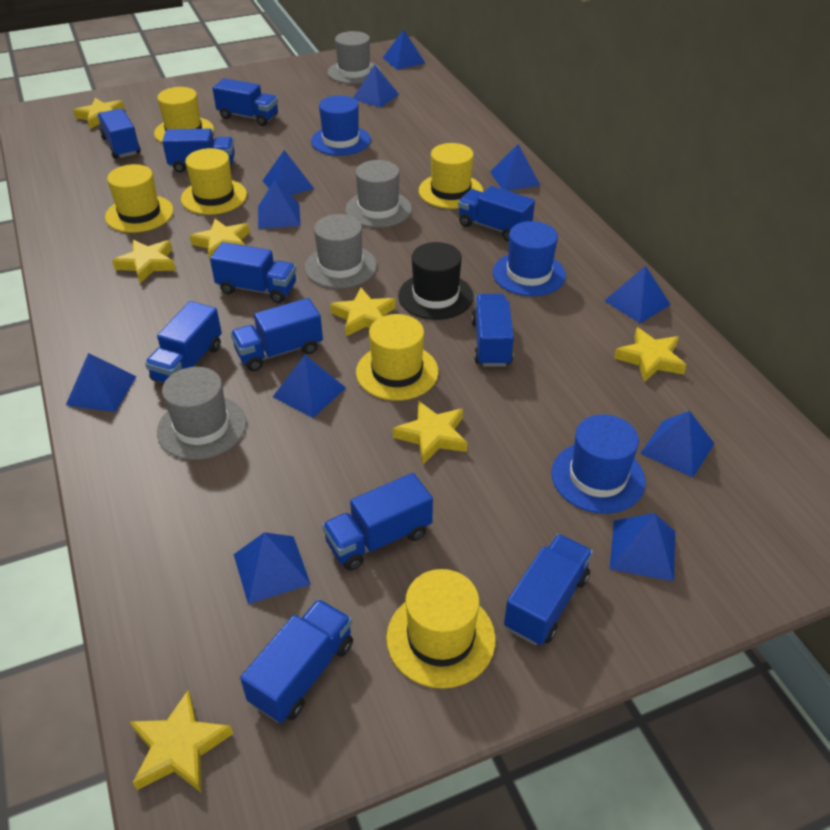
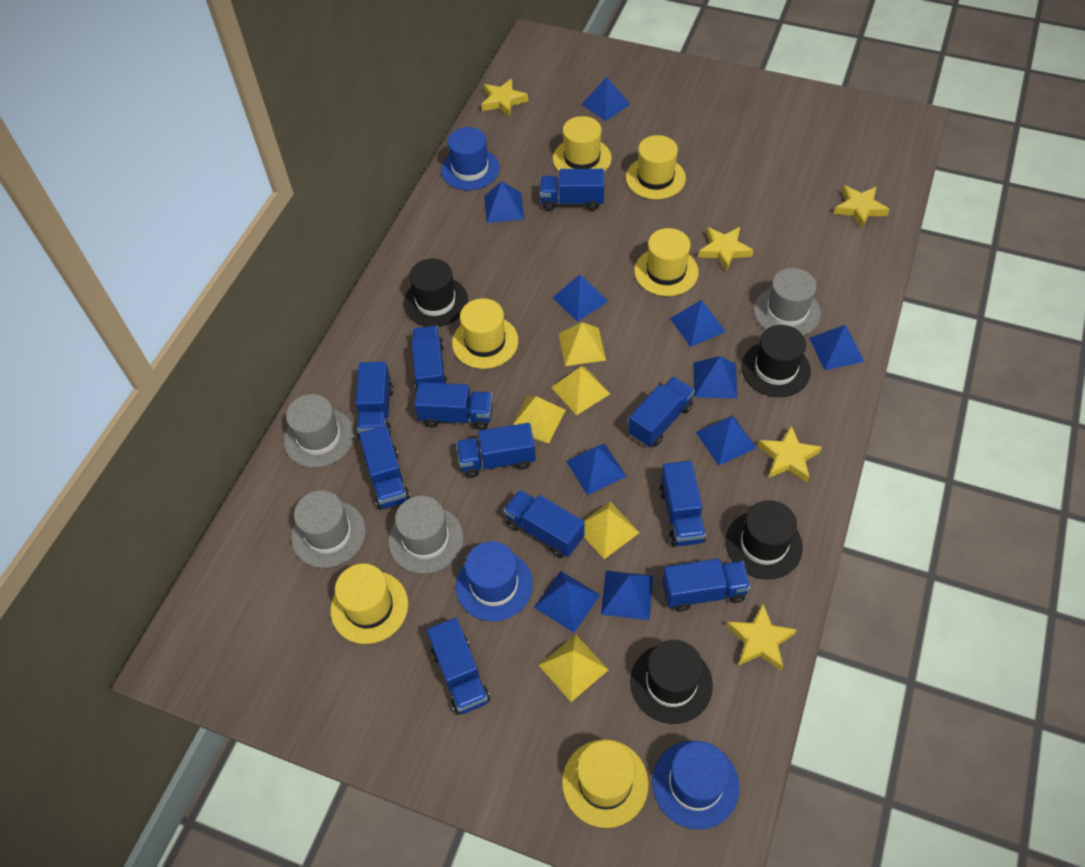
black hat: 1 -> 4
blue pyramid: 11 -> 10
yellow pyramid: 0 -> 5
yellow star: 7 -> 5

